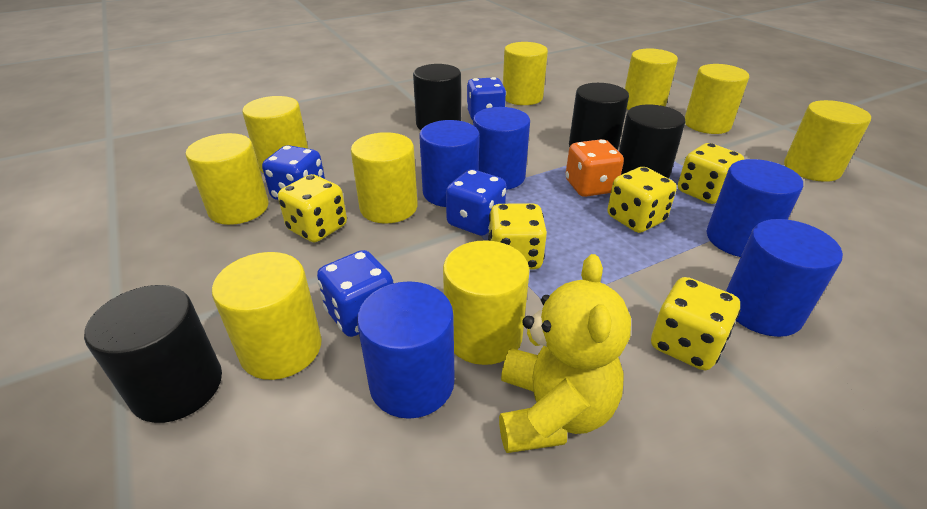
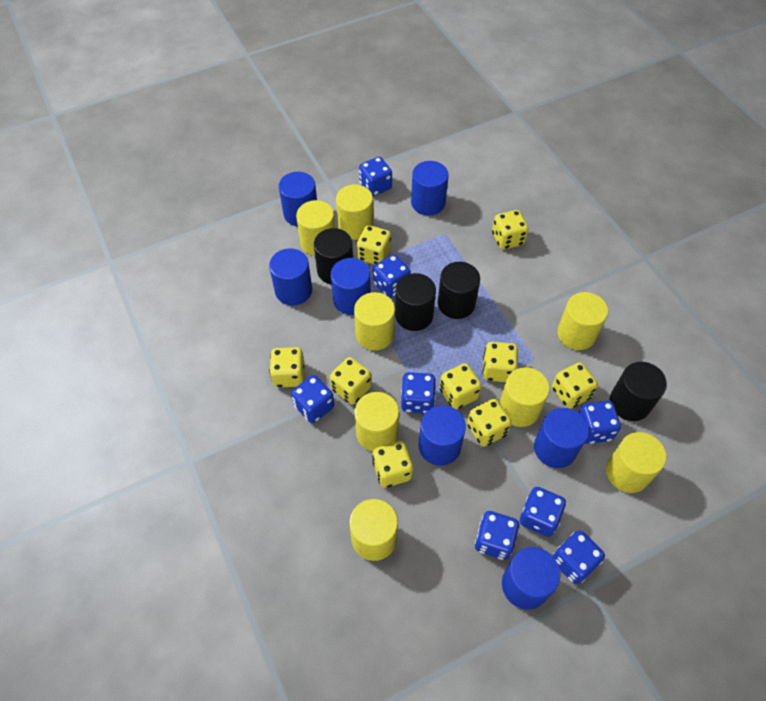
blue cylinder: 5 -> 7
blue dice: 4 -> 8
orange dice: 1 -> 0
yellow cylinder: 9 -> 8
yellow dice: 5 -> 9
yellow teddy bear: 1 -> 0

